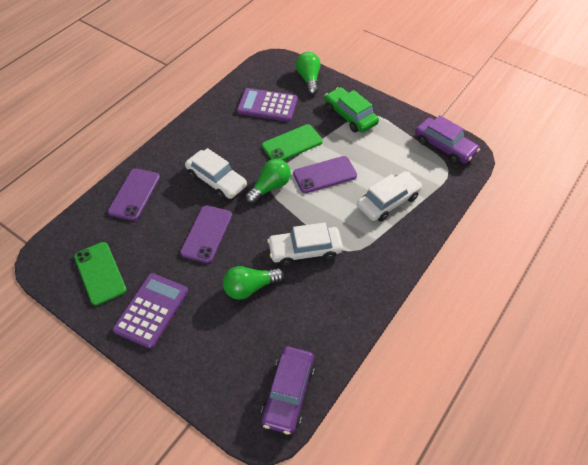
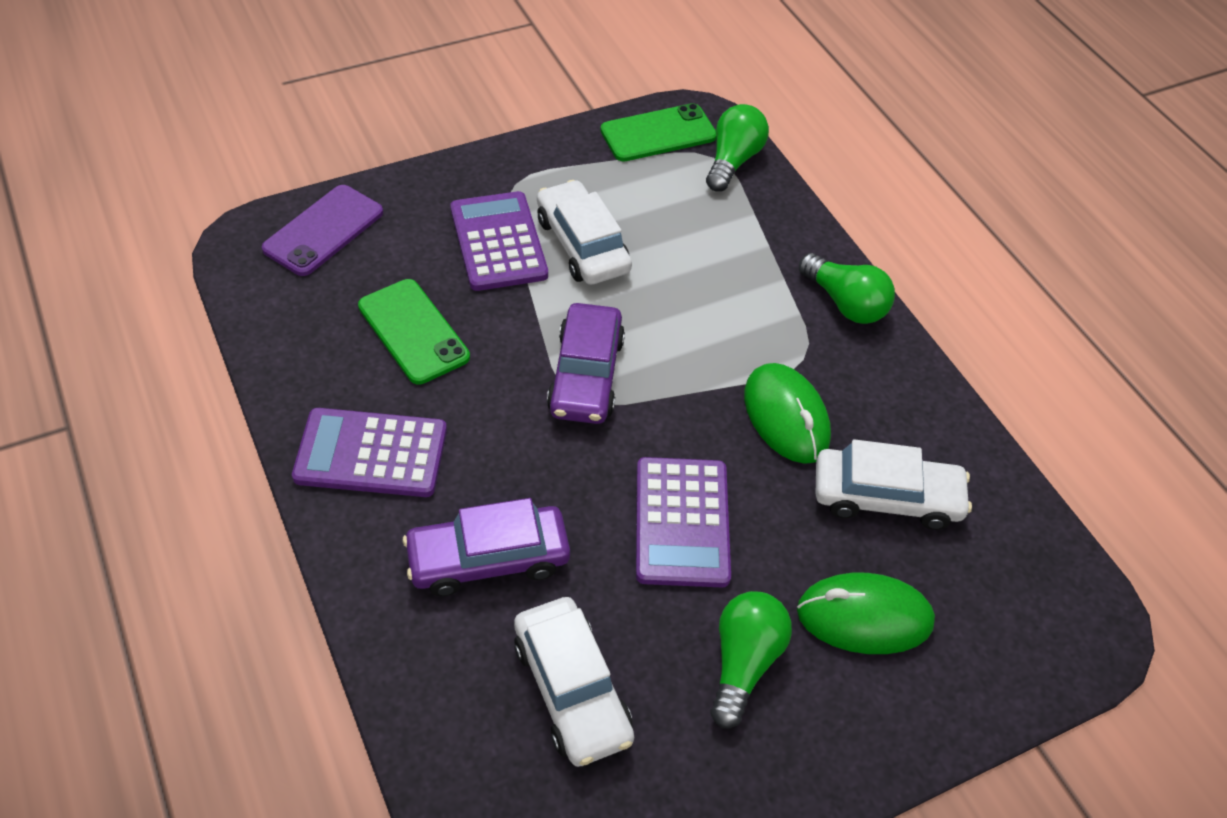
green car: 1 -> 0
green mouse: 0 -> 2
purple calculator: 2 -> 3
purple phone: 3 -> 1

